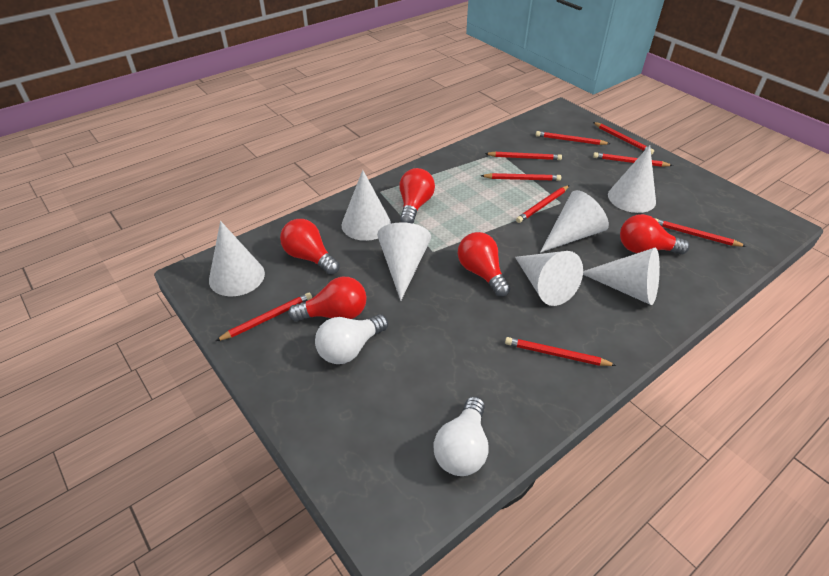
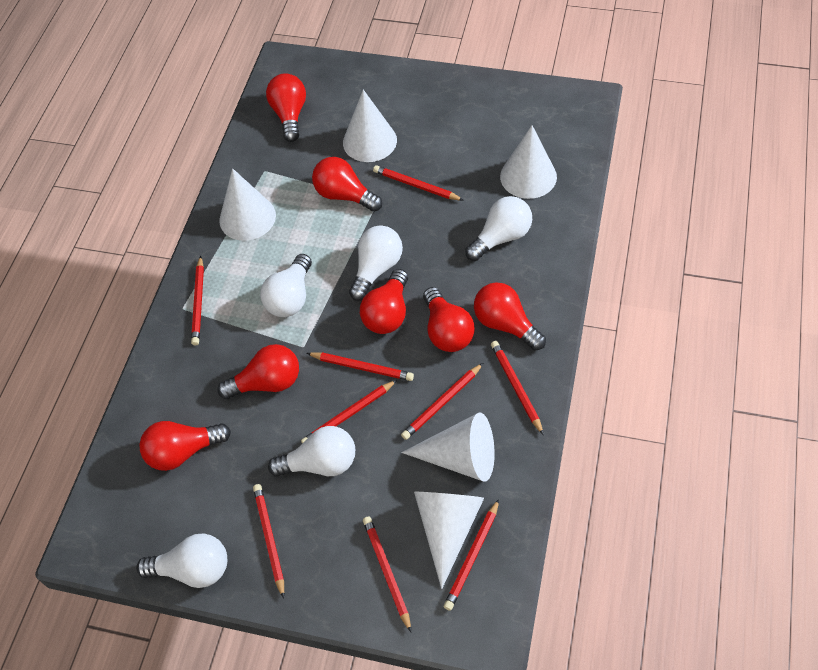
red light bulb: 5 -> 7
white cone: 7 -> 5
white light bulb: 2 -> 5

